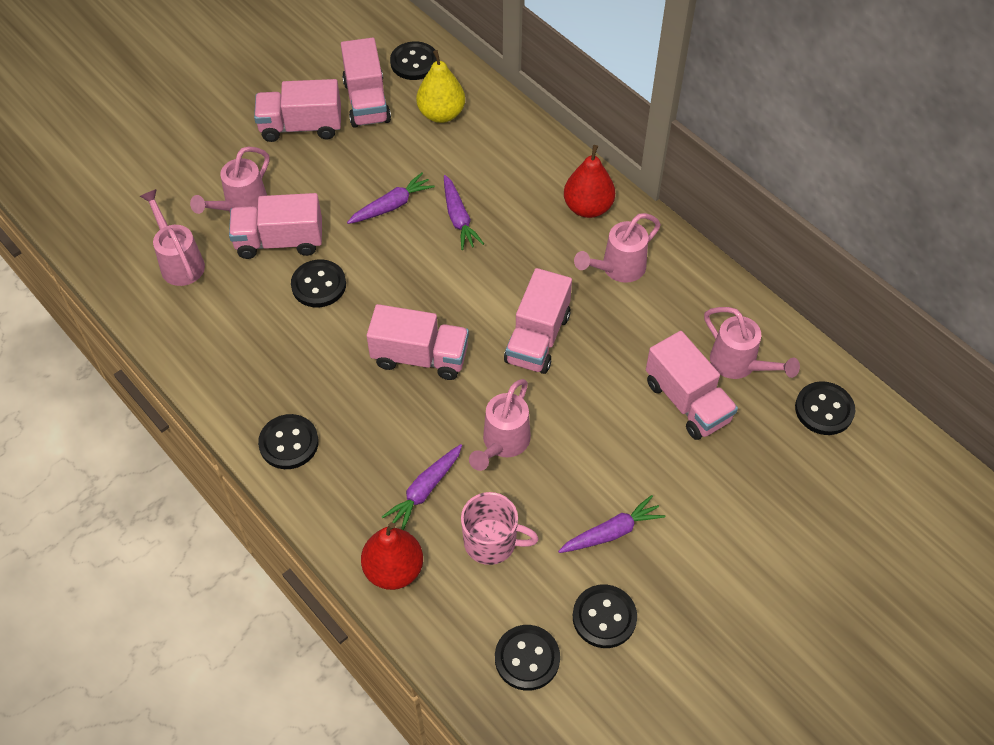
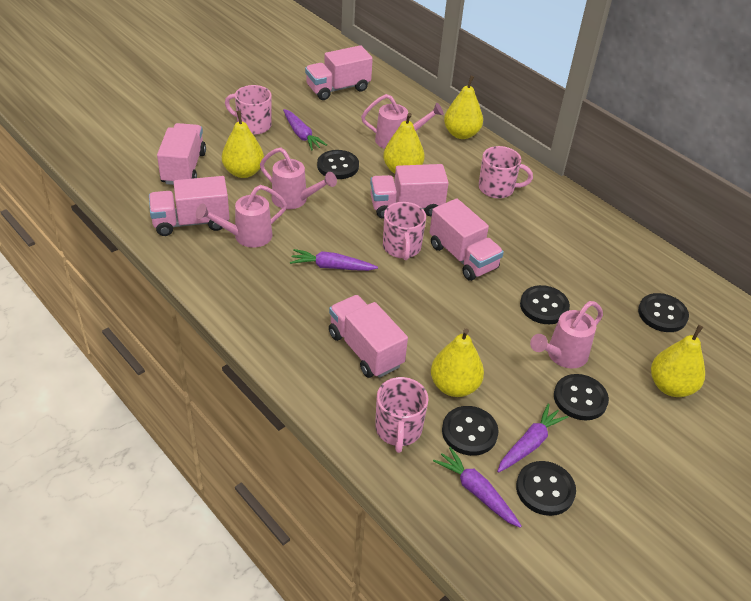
pink mug: 1 -> 4
pink watering can: 5 -> 4
red pear: 2 -> 0
yellow pear: 1 -> 5

